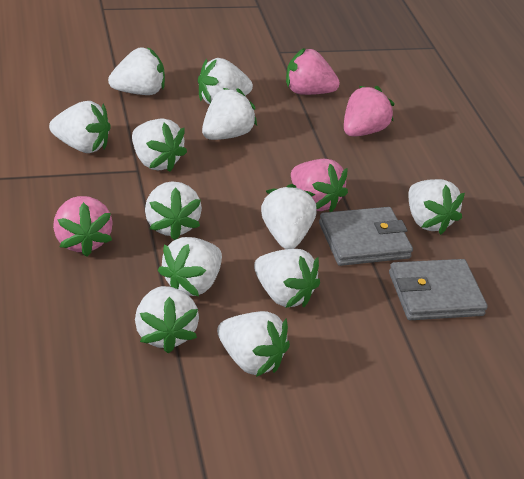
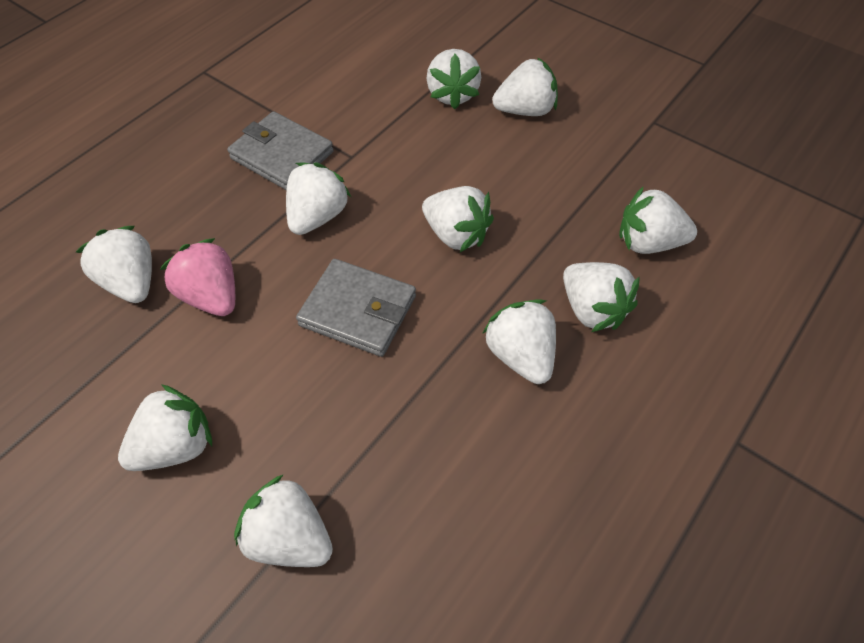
pink strawberry: 4 -> 1
white strawberry: 12 -> 10

